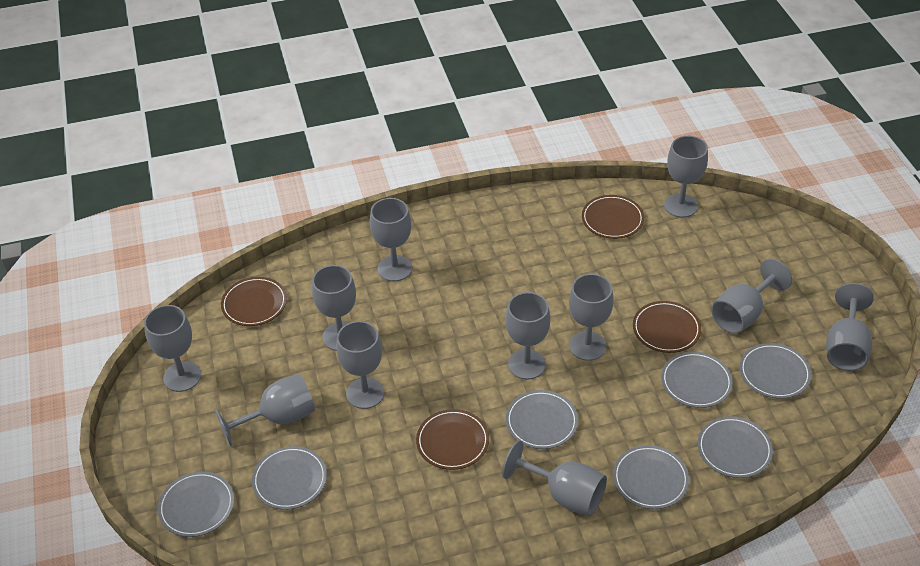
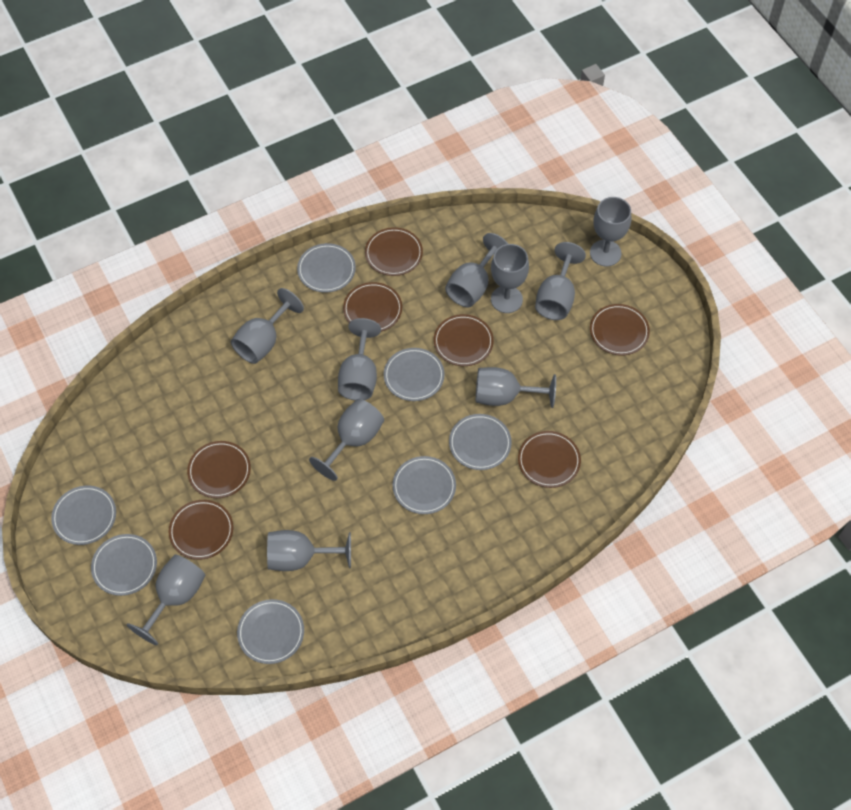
brown plate: 4 -> 7
grey goblet: 11 -> 10

